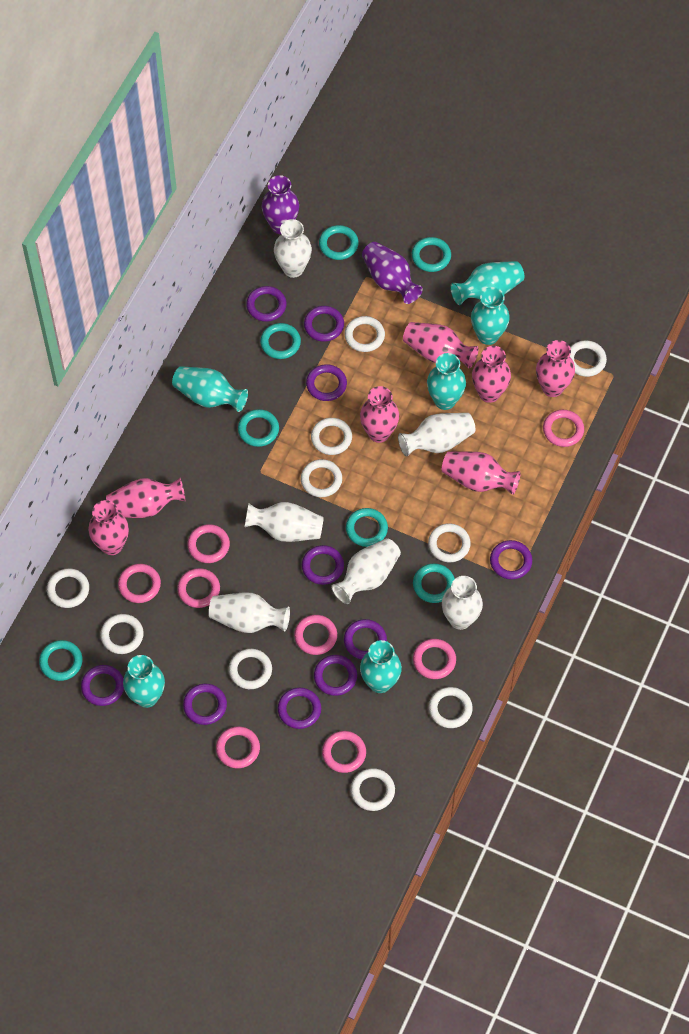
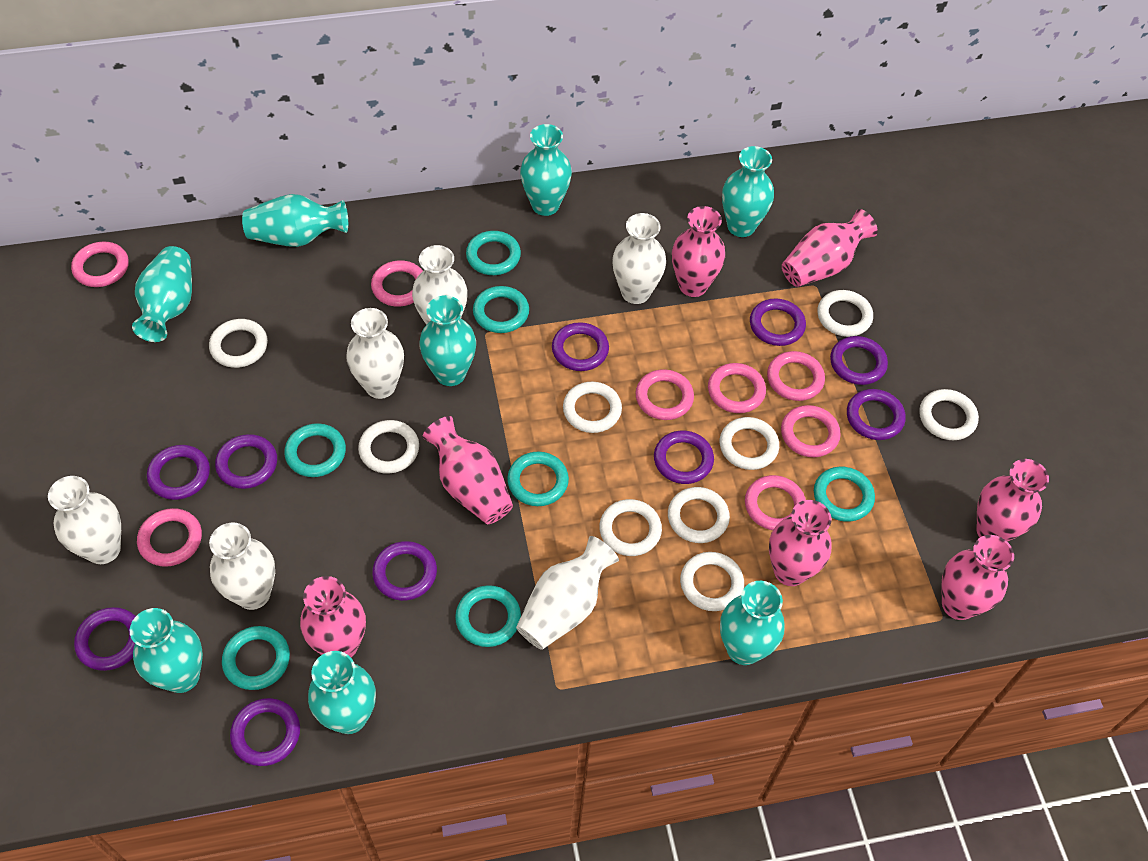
purple vase: 2 -> 0
turquoise vase: 6 -> 8
white ring: 10 -> 9

